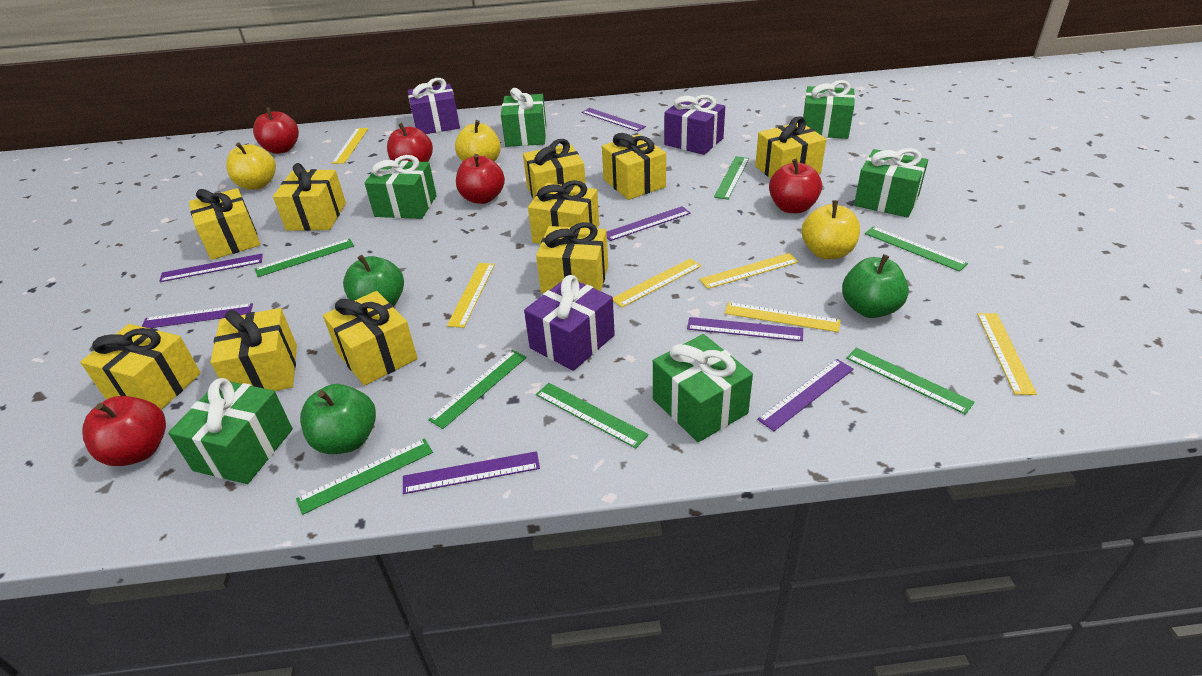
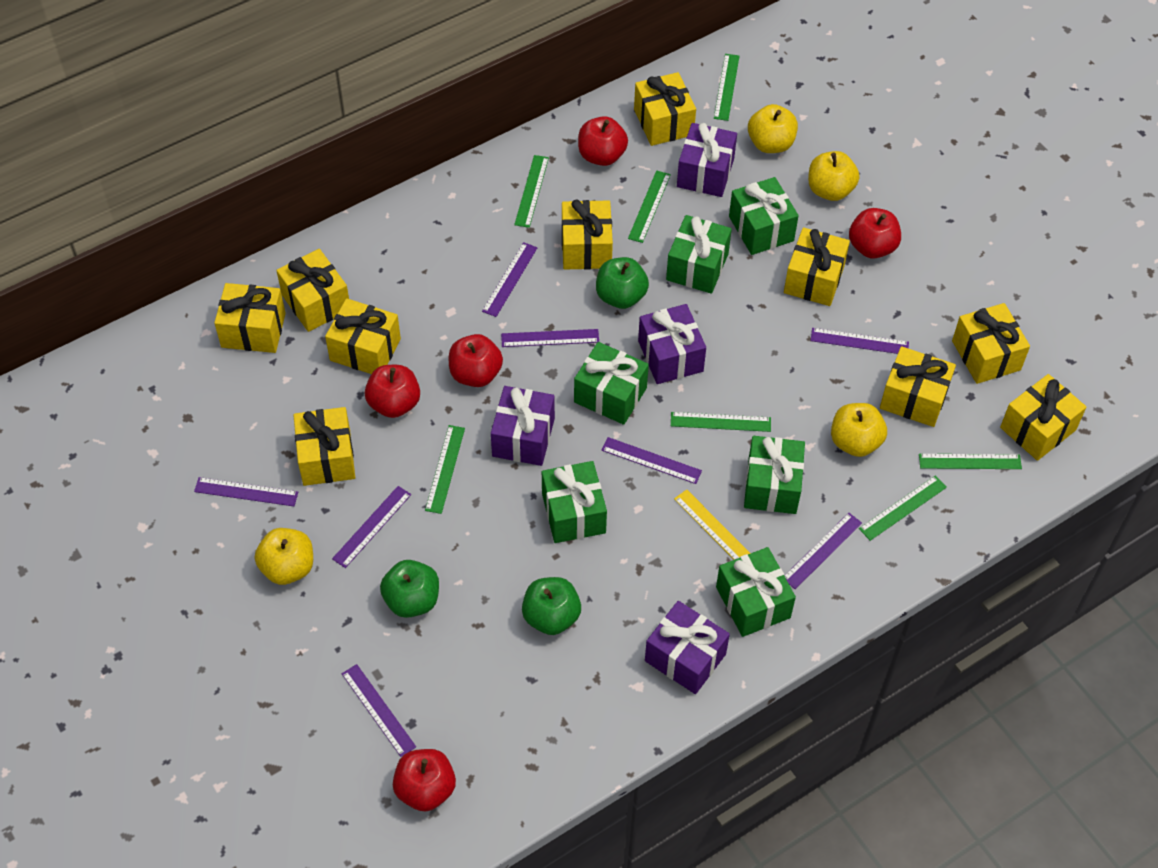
purple gift: 3 -> 4
purple ruler: 7 -> 8
yellow apple: 3 -> 4
yellow ruler: 6 -> 1

